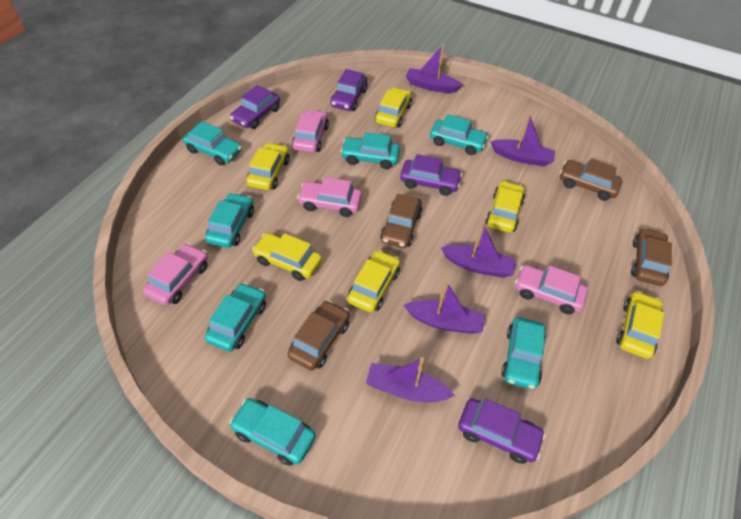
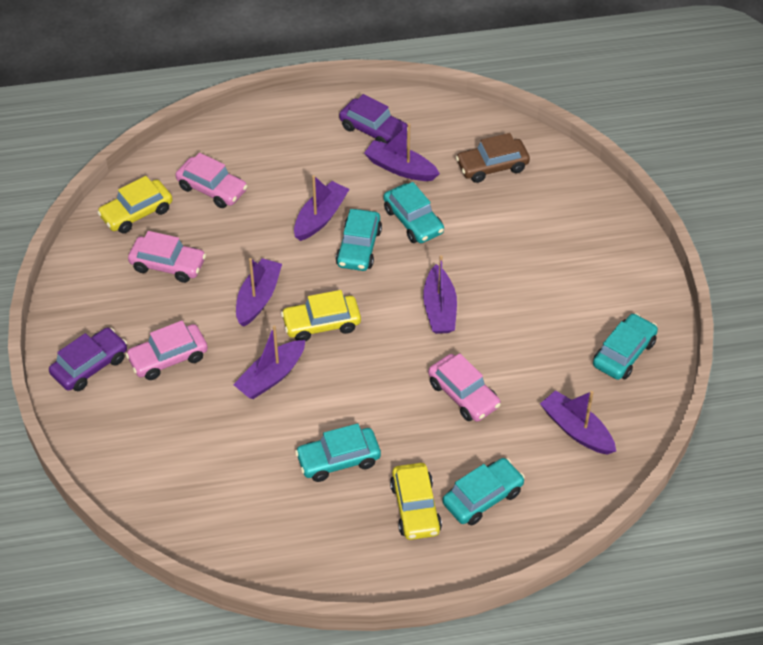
brown car: 4 -> 1
purple boat: 5 -> 6
purple car: 4 -> 2
turquoise car: 7 -> 5
yellow car: 6 -> 3

